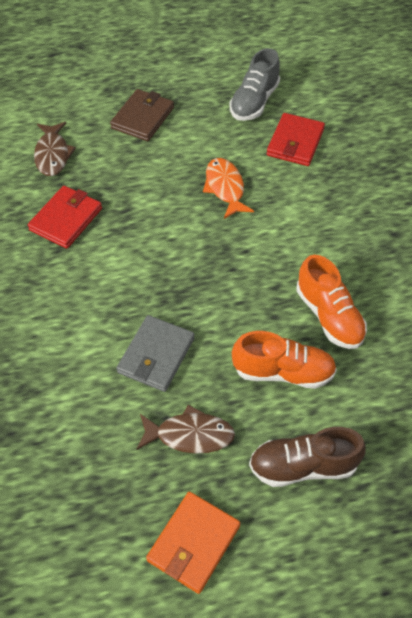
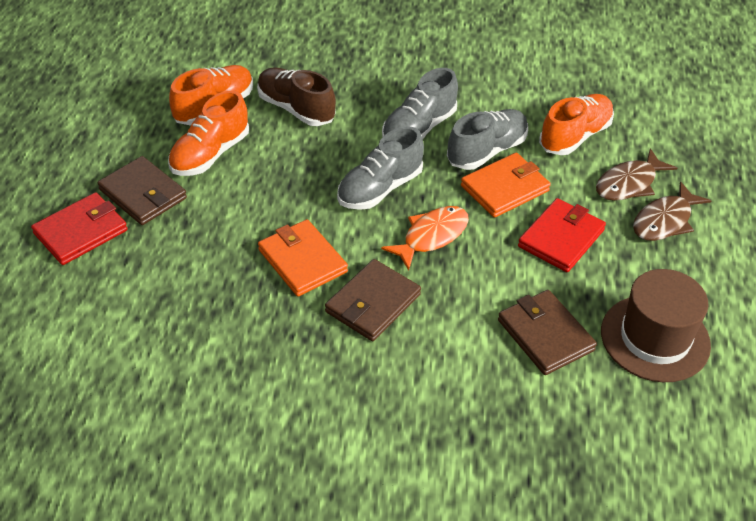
brown hat: 0 -> 1
brown wallet: 1 -> 3
grey shoe: 1 -> 3
grey wallet: 1 -> 0
orange shoe: 2 -> 3
orange wallet: 1 -> 2

